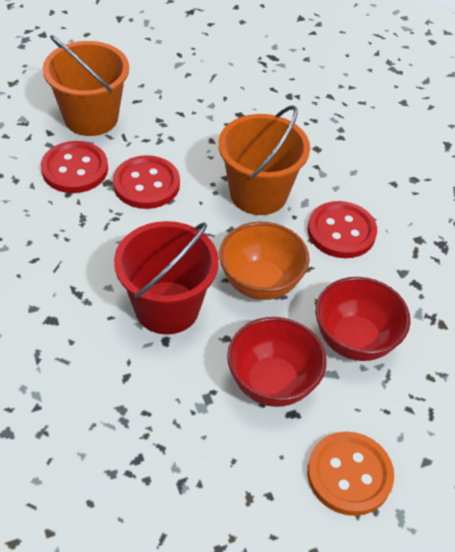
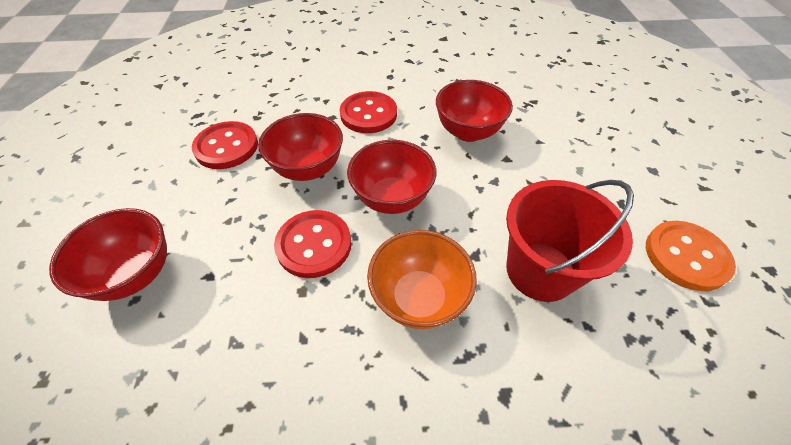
orange bucket: 2 -> 0
red bowl: 2 -> 4

